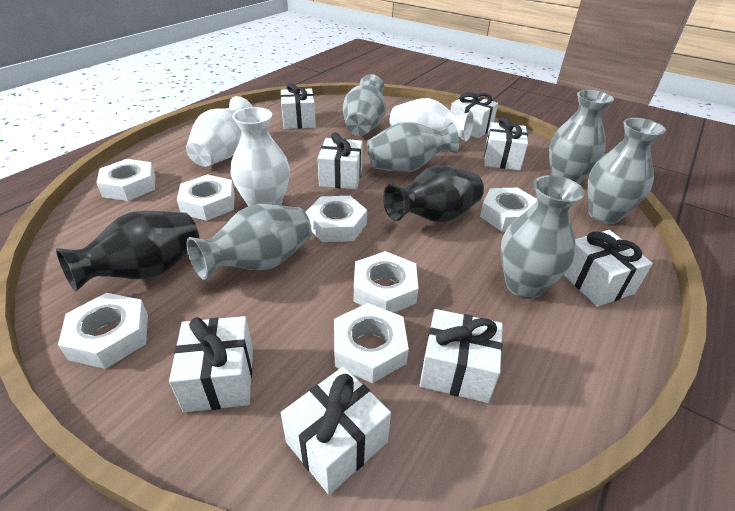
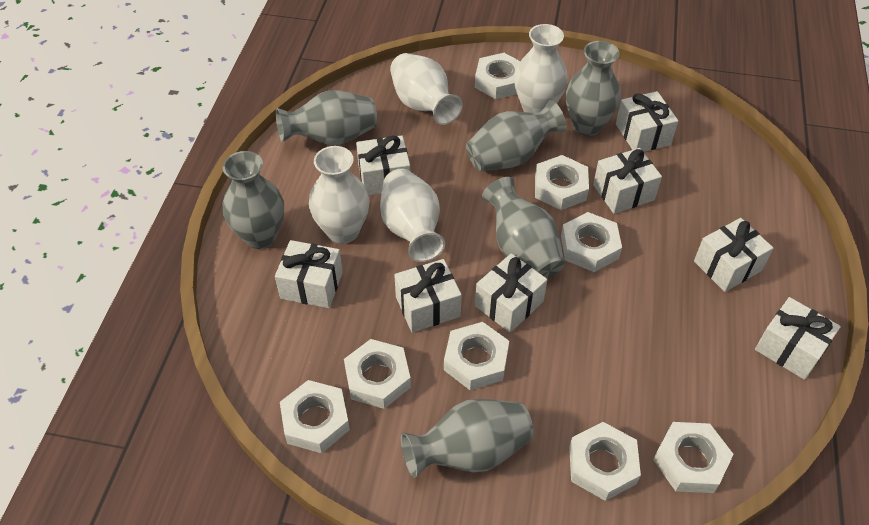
black vase: 2 -> 0
white nut: 7 -> 8
white vase: 3 -> 4

